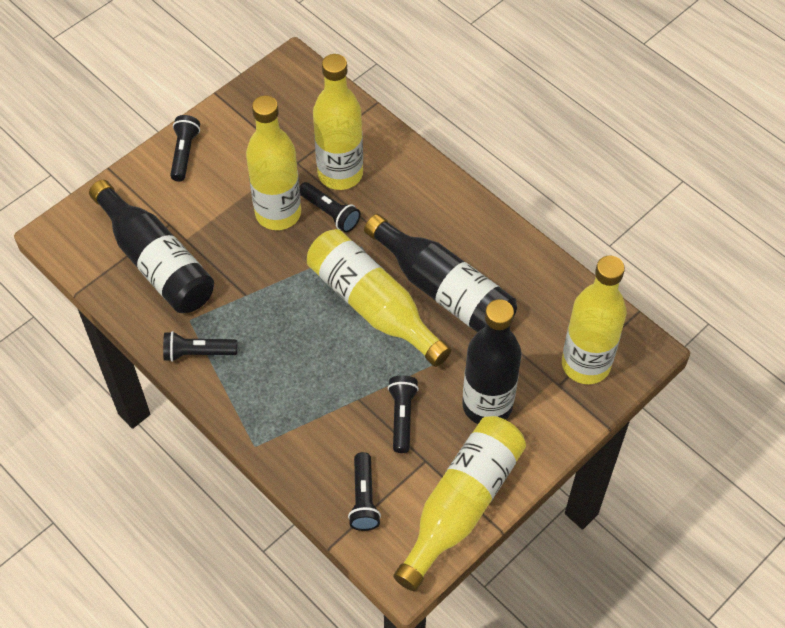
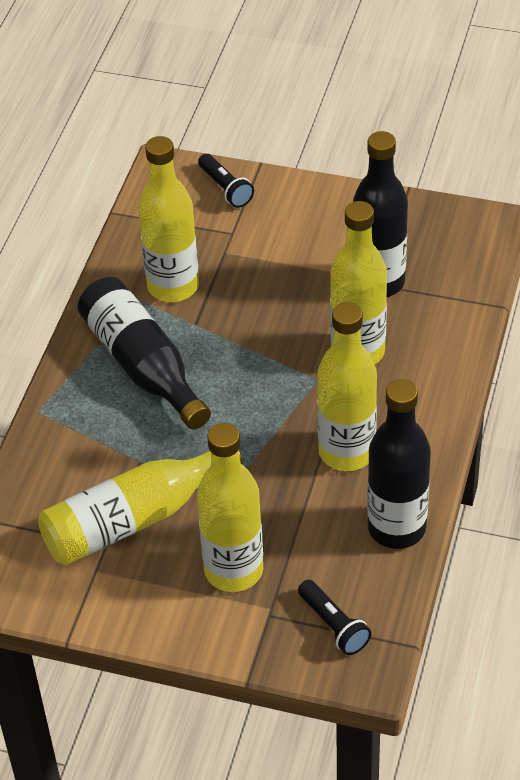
black flashlight: 5 -> 2

